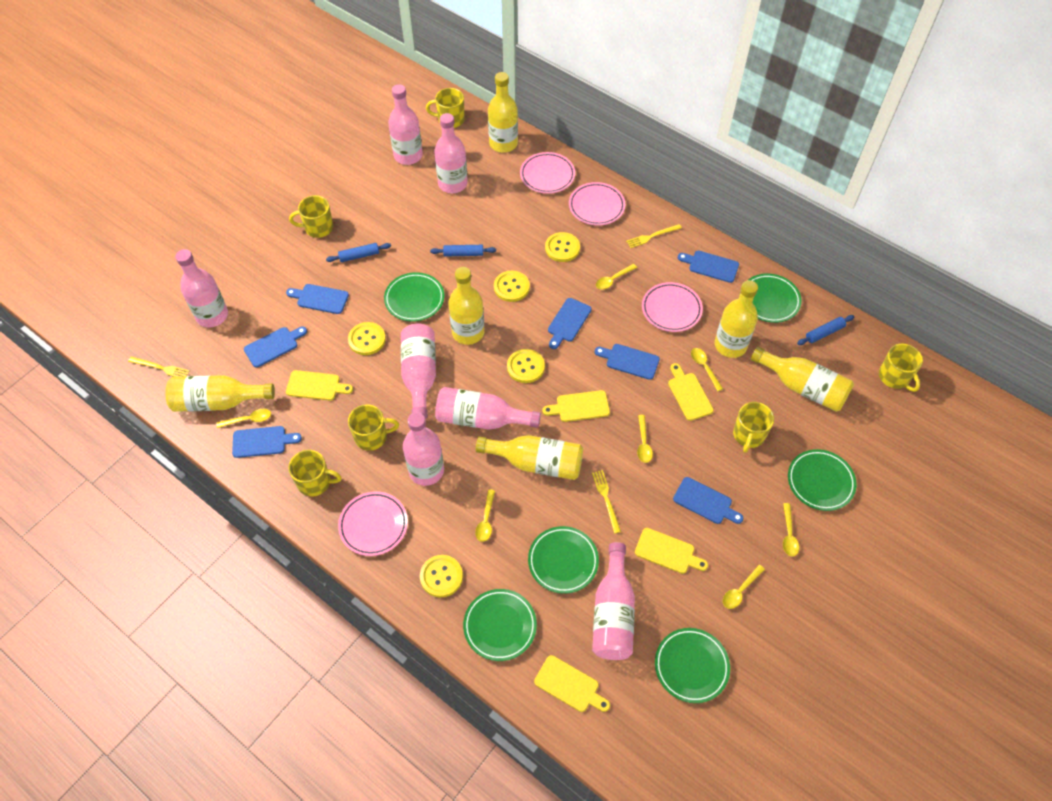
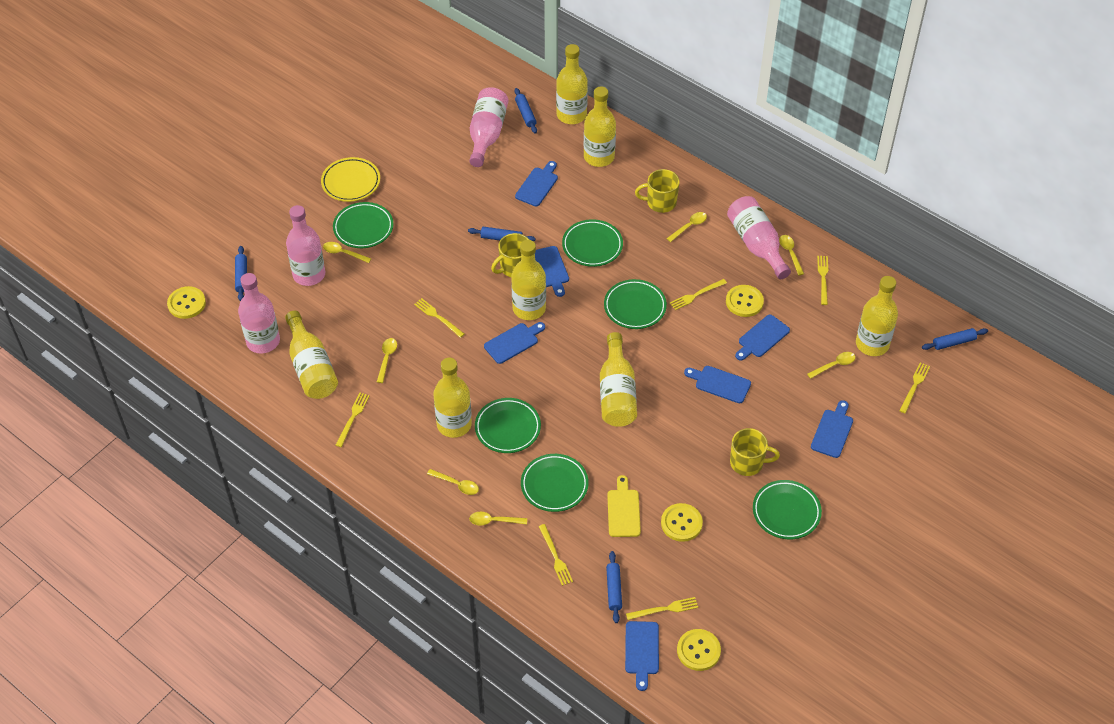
blue rolling pin: 3 -> 5
pink bottle: 7 -> 4
pink plate: 4 -> 0
yellow bottle: 6 -> 7
yellow button: 5 -> 4
yellow cutting board: 5 -> 1
yellow fork: 3 -> 7
yellow mug: 6 -> 3
yellow plate: 0 -> 1

